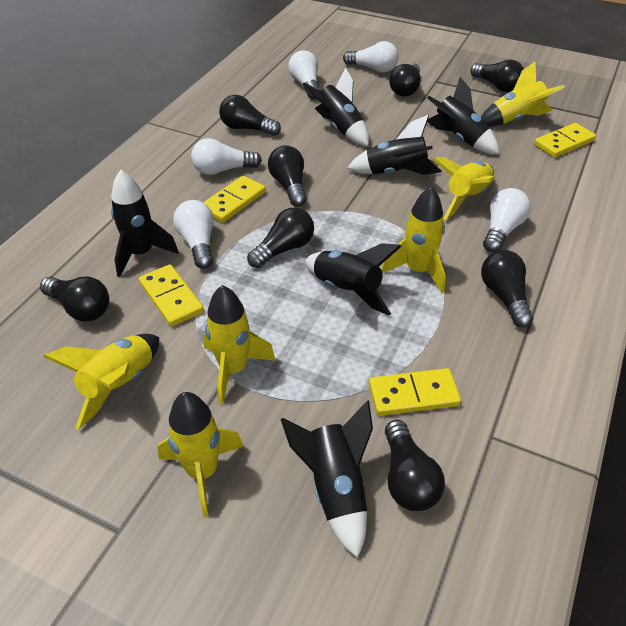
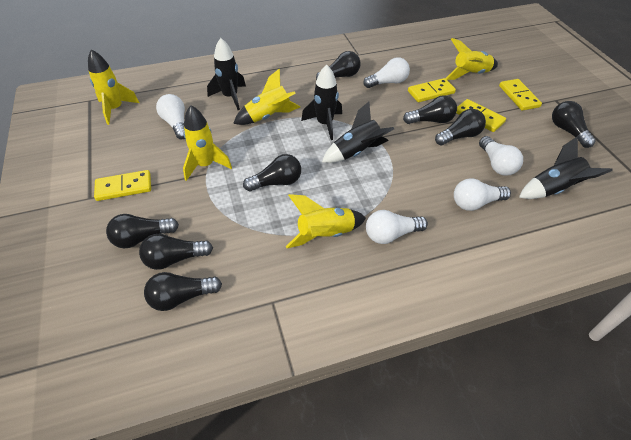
black rocket: 6 -> 4
yellow rocket: 6 -> 5

